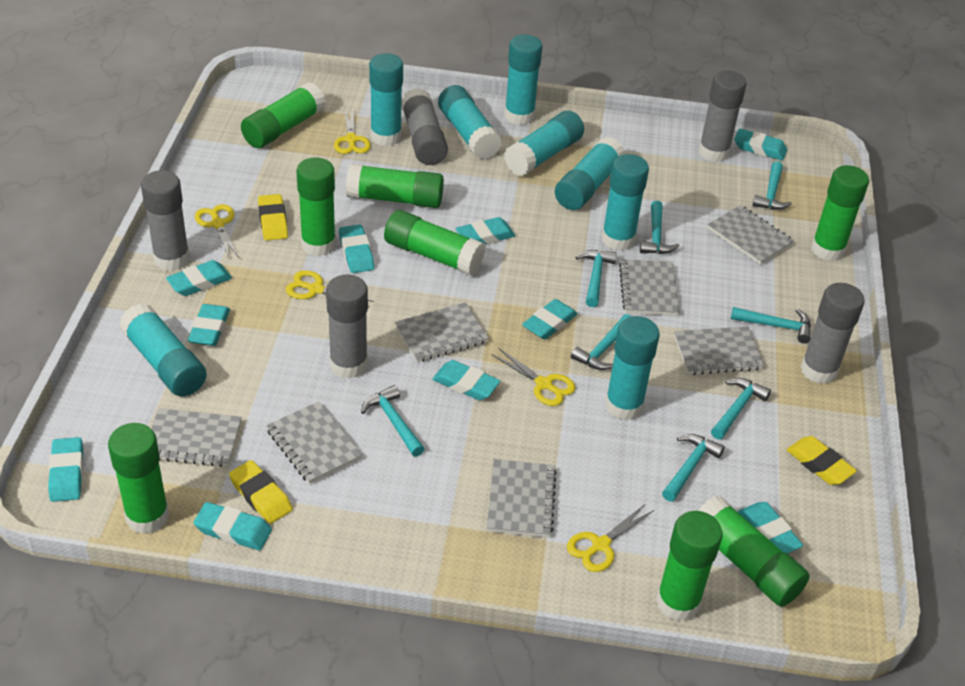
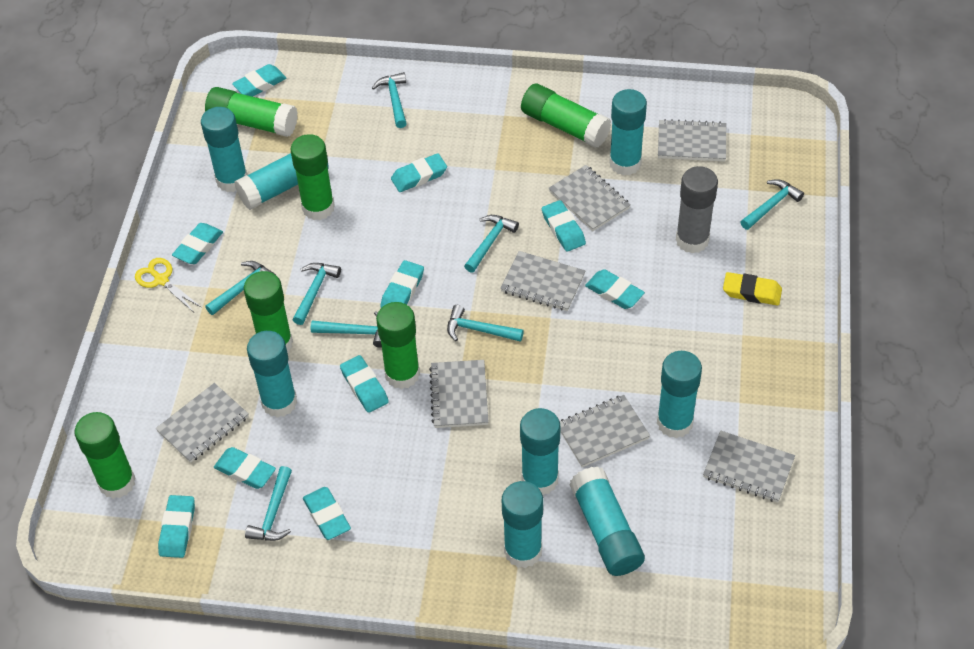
green glue stick: 8 -> 6
grey glue stick: 5 -> 1
yellow eraser: 3 -> 1
yellow scissors: 5 -> 1

